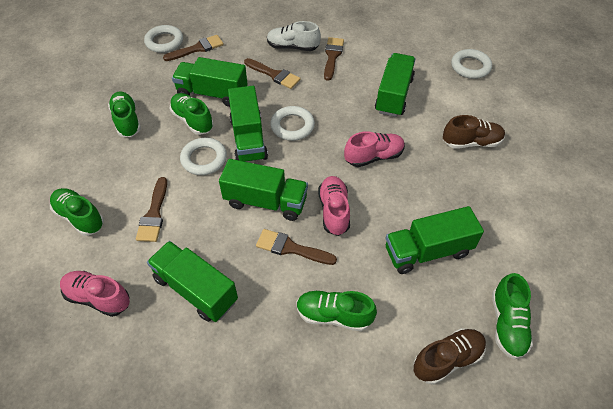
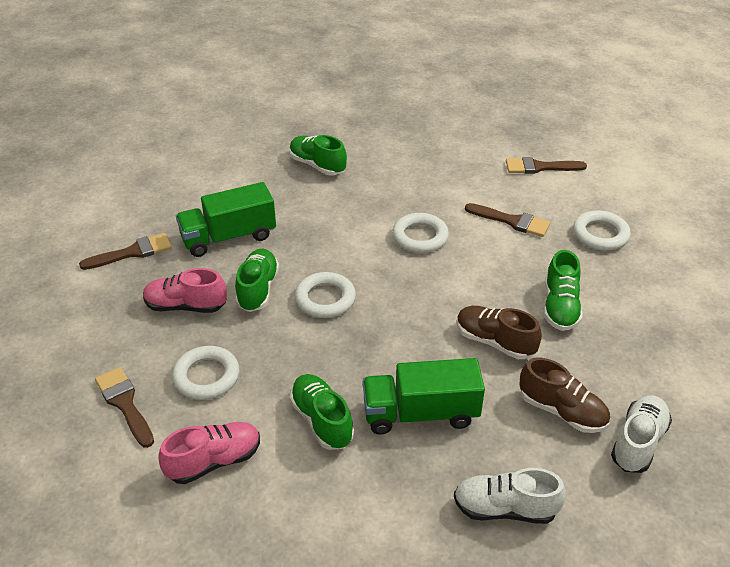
brown brush: 5 -> 4
green shoe: 5 -> 4
green truck: 6 -> 2
pink shoe: 3 -> 2
white shoe: 1 -> 2

